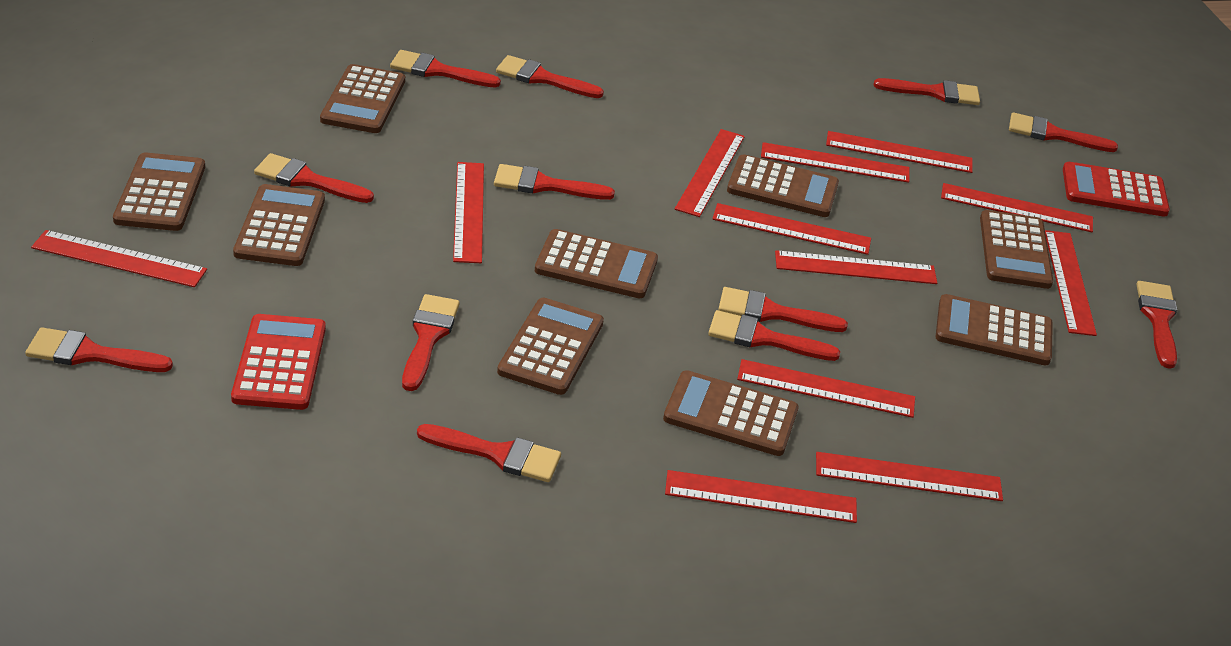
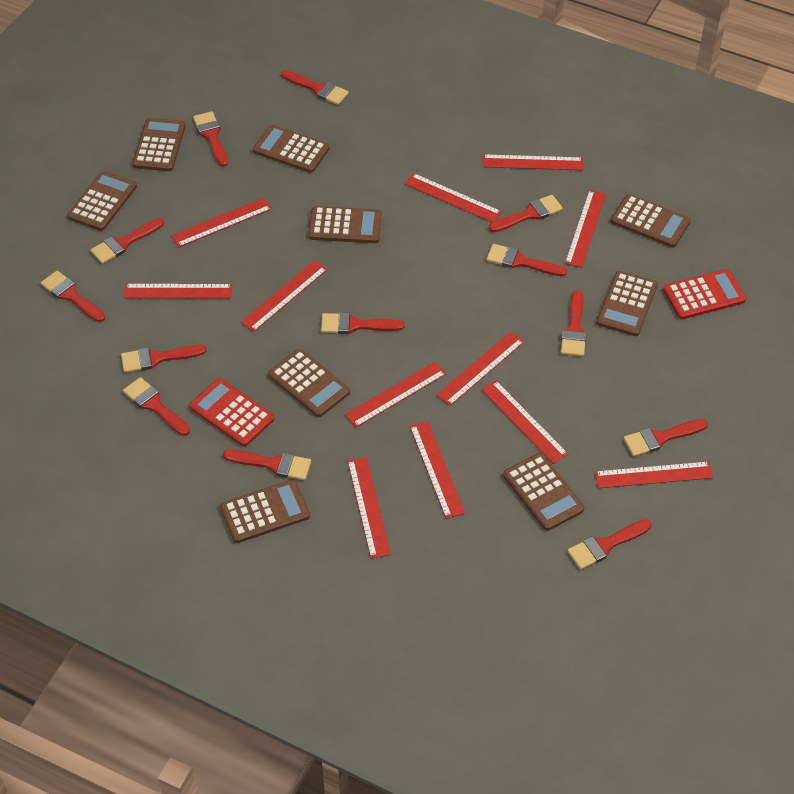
red brush: 12 -> 13

